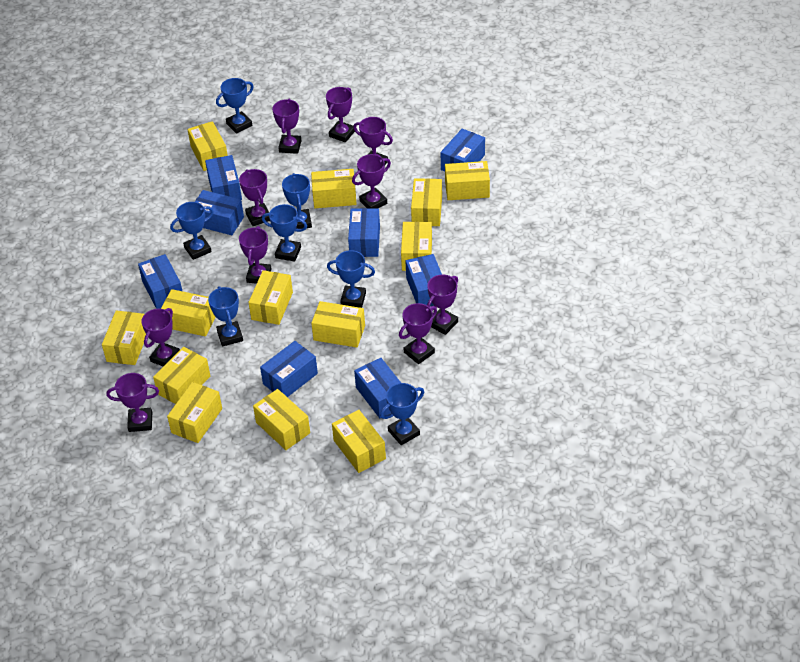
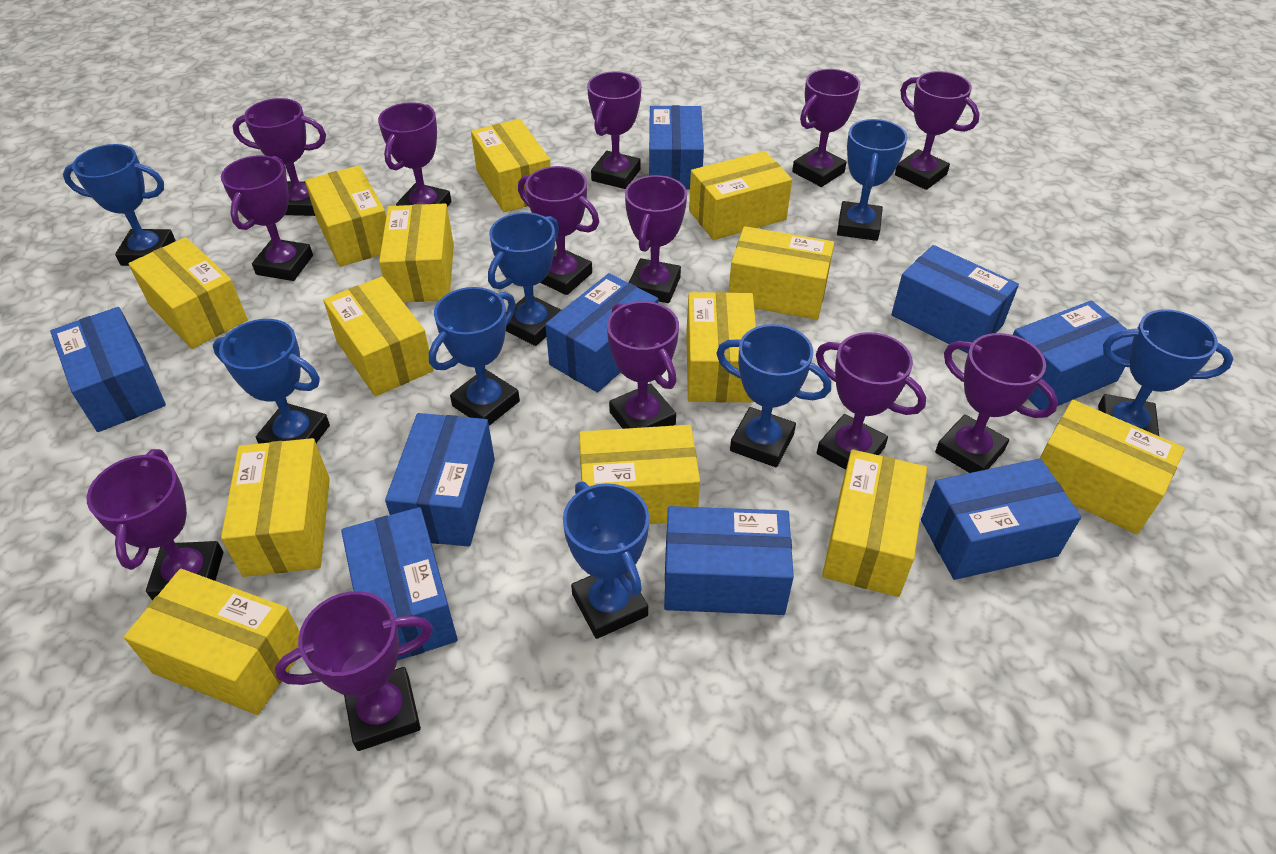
blue box: 8 -> 9
blue trophy: 7 -> 8
purple trophy: 10 -> 13

